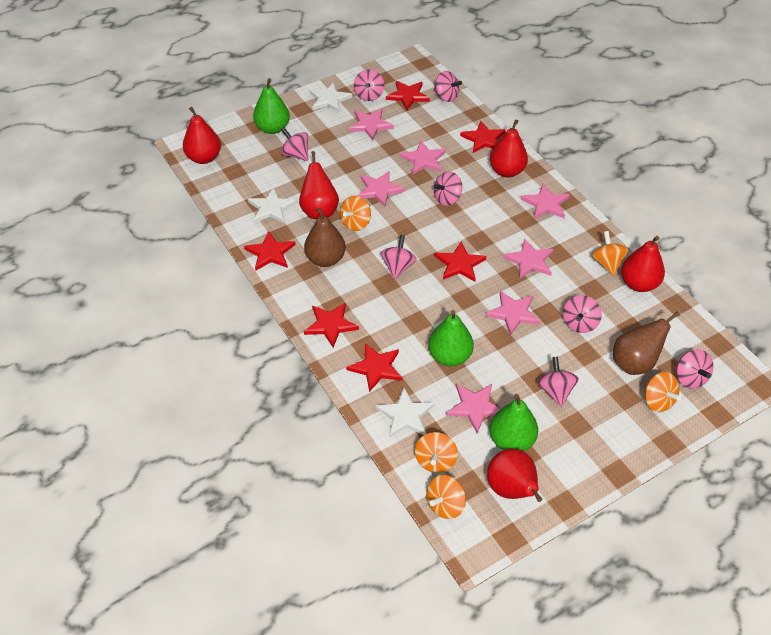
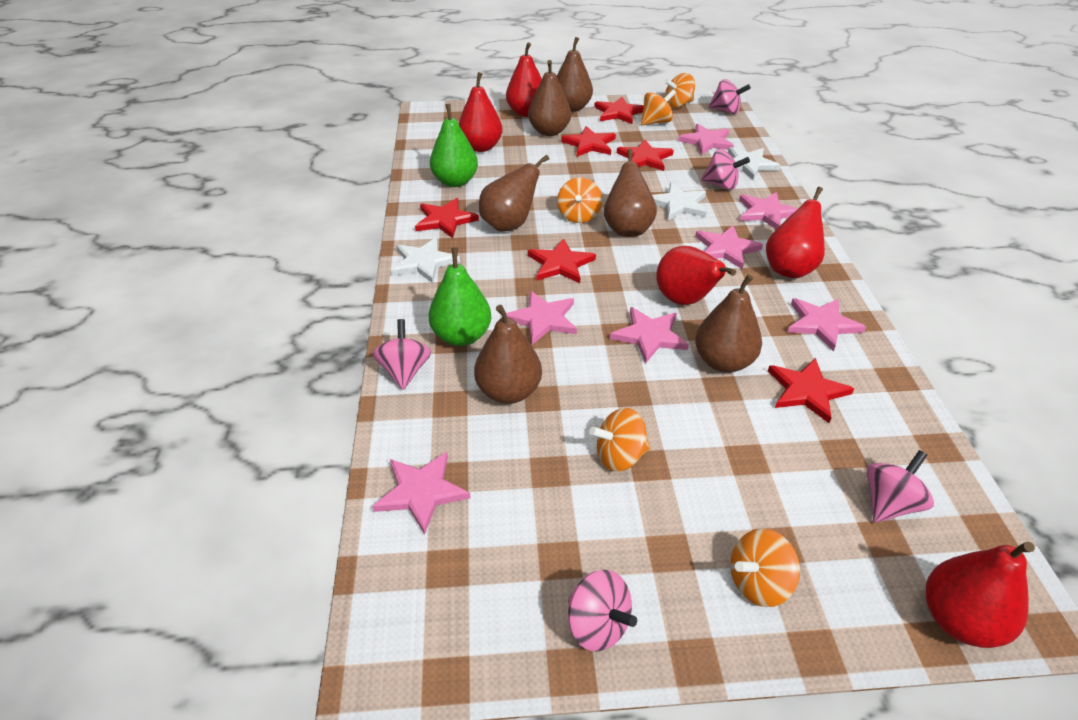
brown pear: 2 -> 6
green pear: 3 -> 2
pink spinning top: 8 -> 5

